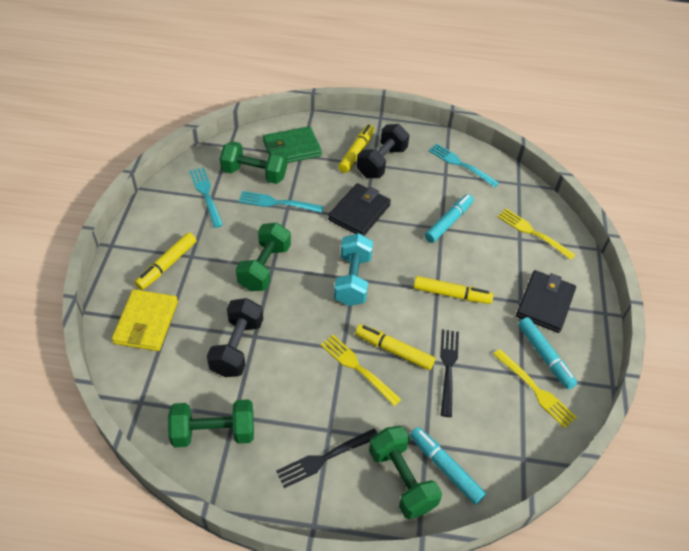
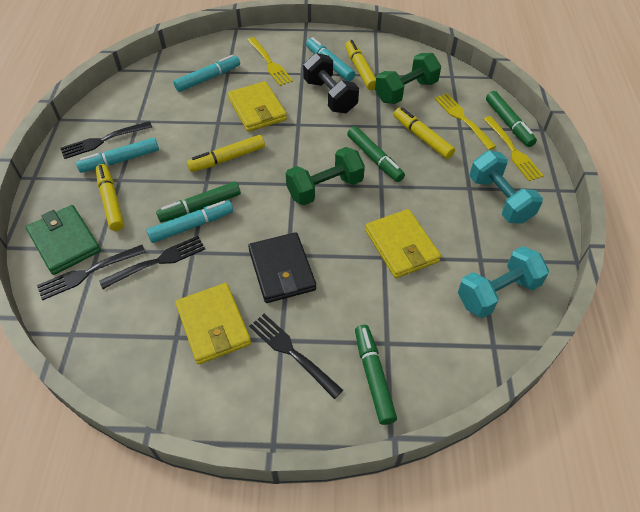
black dumbbell: 2 -> 1
black fork: 2 -> 4
black wallet: 2 -> 1
green dumbbell: 4 -> 2
green marker: 0 -> 4
turquoise dumbbell: 1 -> 2
turquoise fork: 3 -> 0
turquoise marker: 3 -> 4
yellow wallet: 1 -> 3

